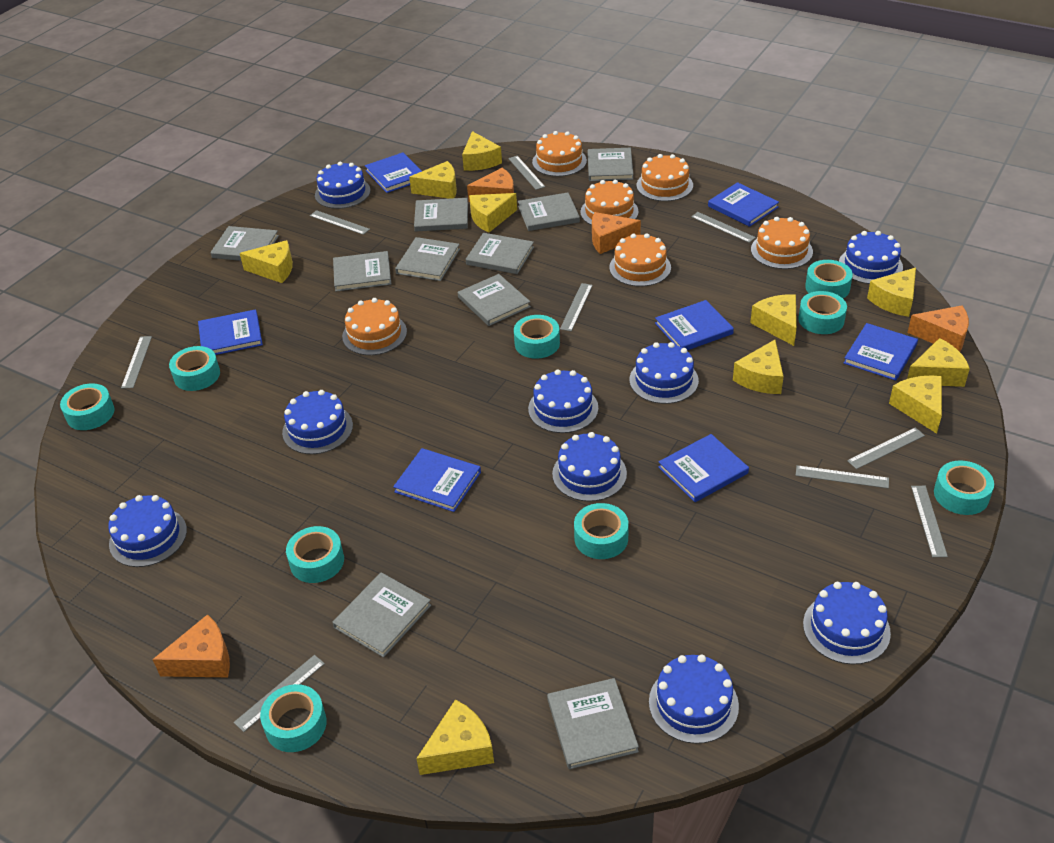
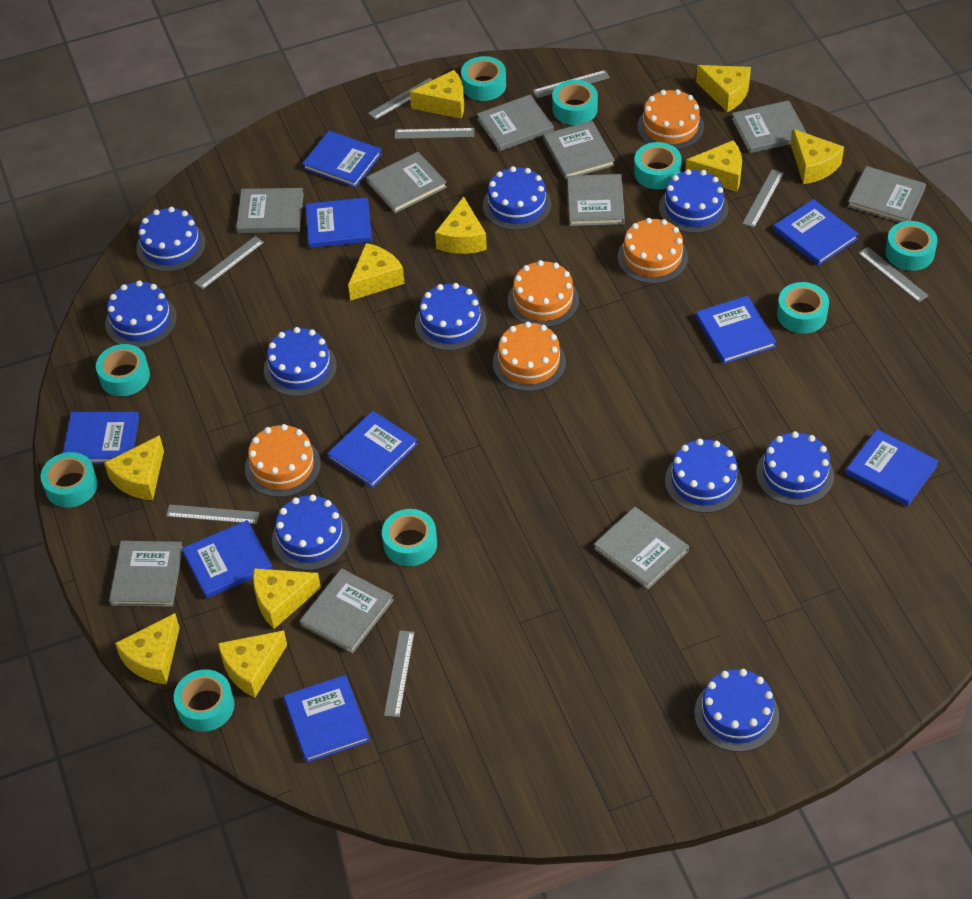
blue book: 7 -> 9
blue cake: 9 -> 10
grey ruler: 9 -> 8
orange cake: 6 -> 5
orange cheese: 4 -> 0

